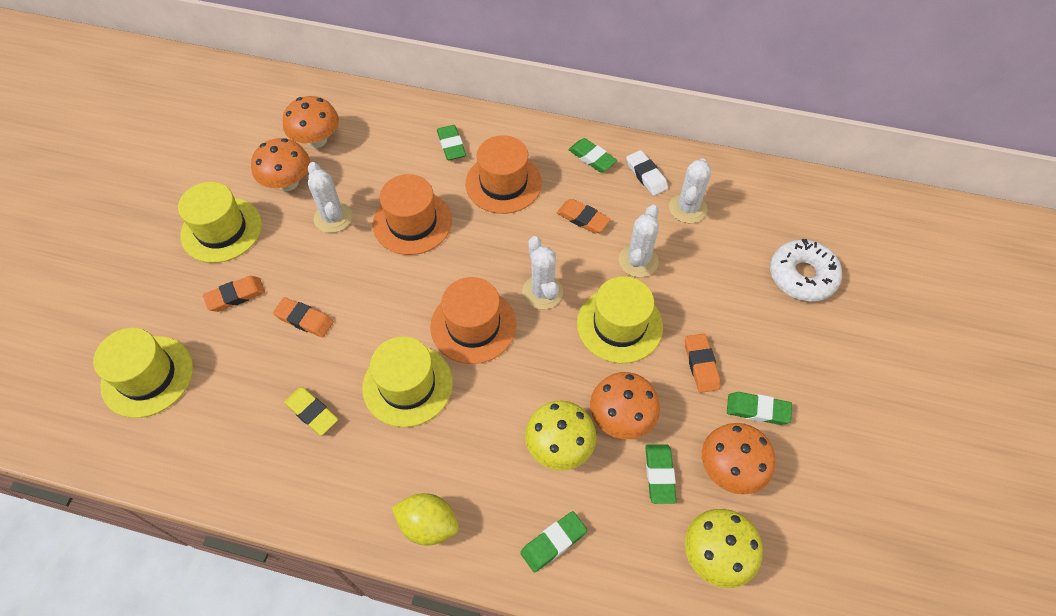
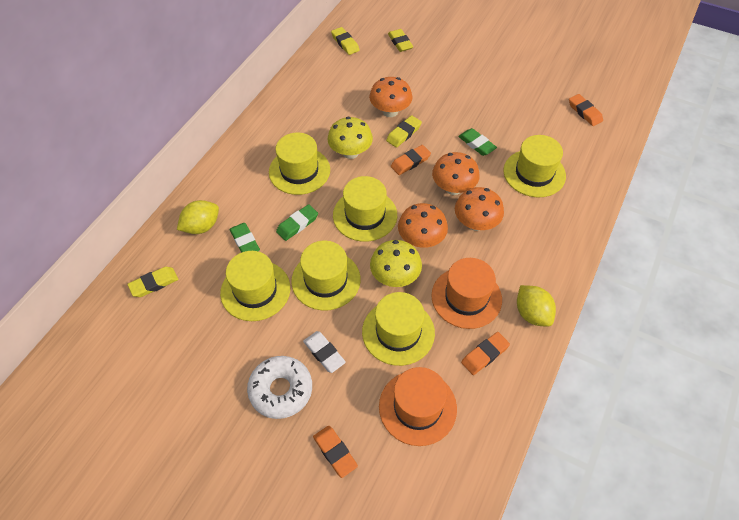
green eraser: 5 -> 3
orange hat: 3 -> 2
white cactus: 4 -> 0
yellow eraser: 1 -> 4
yellow hat: 4 -> 6
yellow lemon: 1 -> 2

